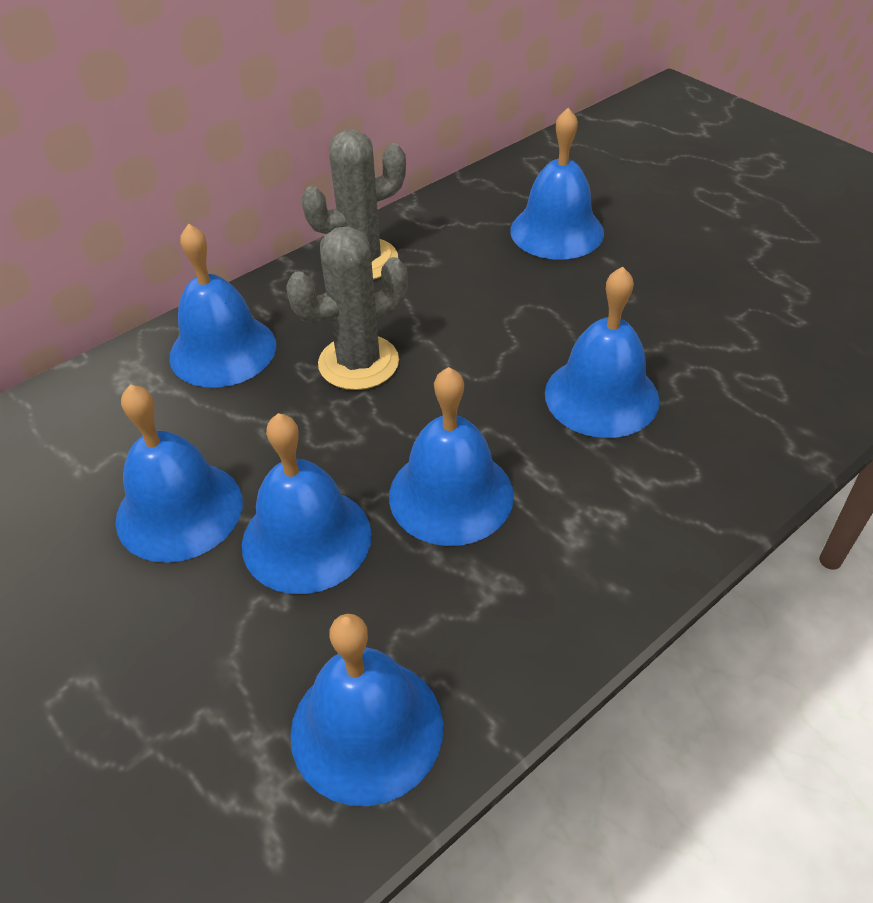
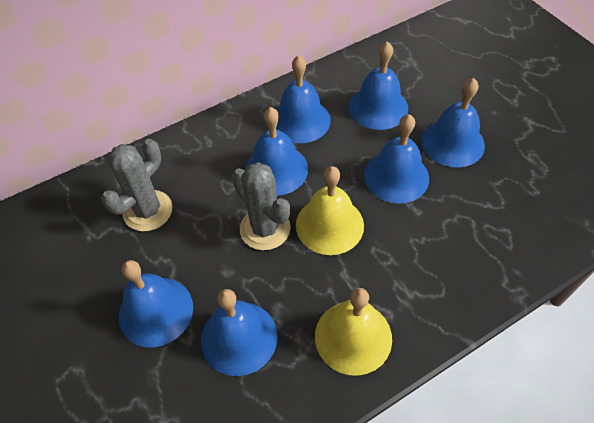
yellow bell: 0 -> 2

